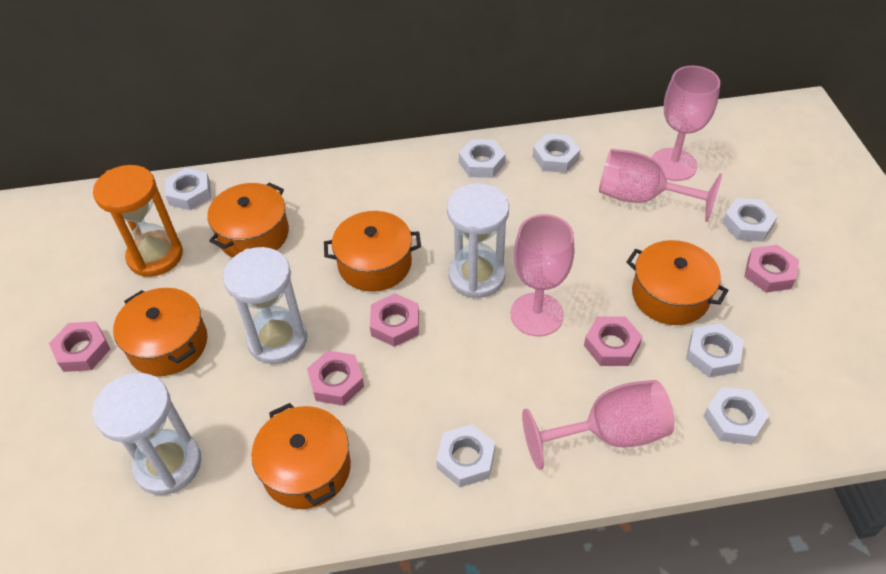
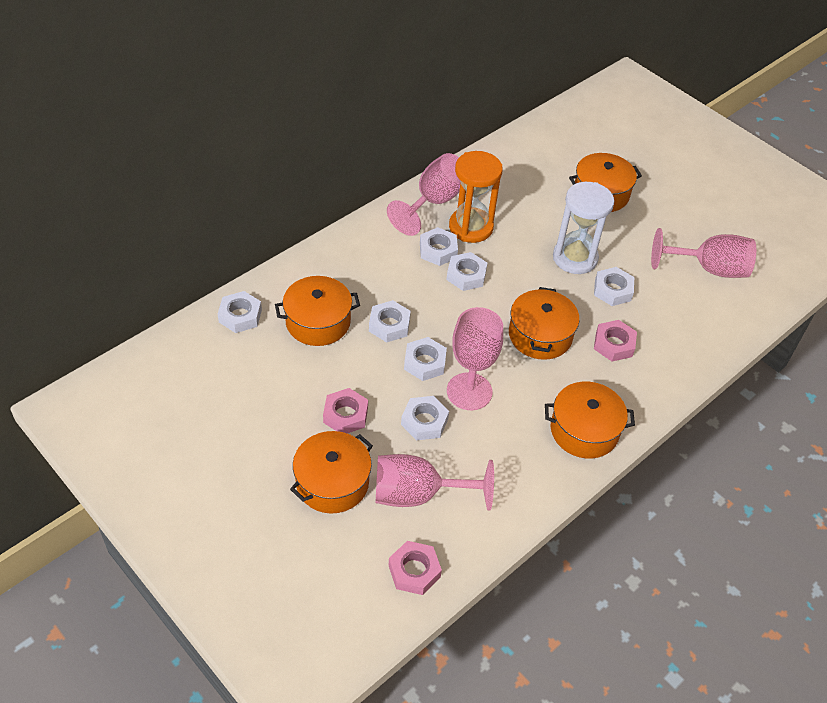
pink nut: 5 -> 3
white hourglass: 3 -> 1

